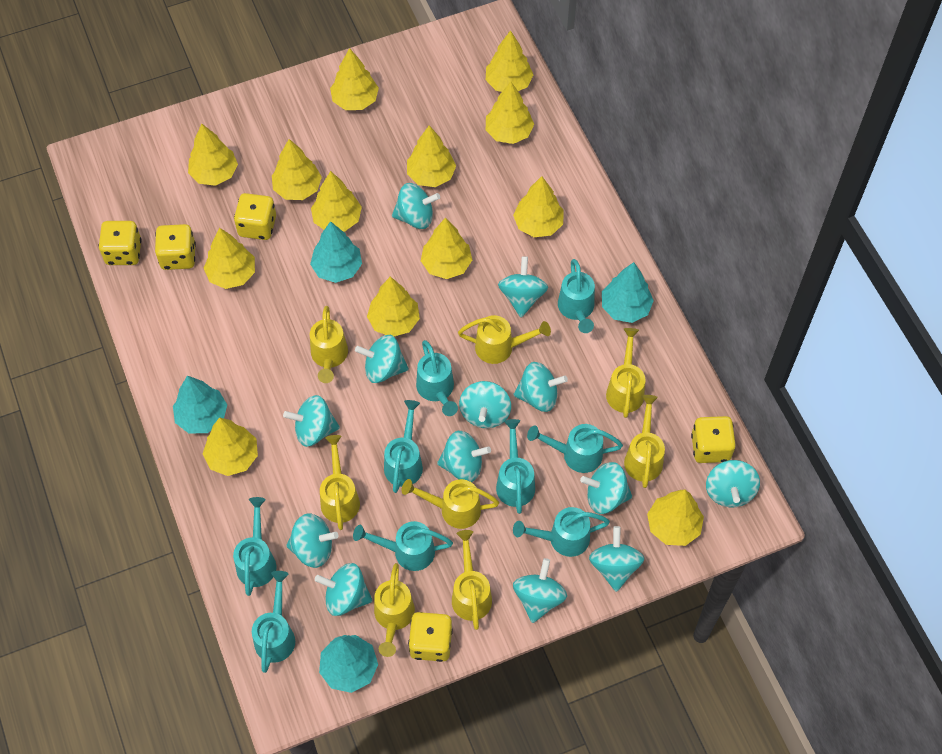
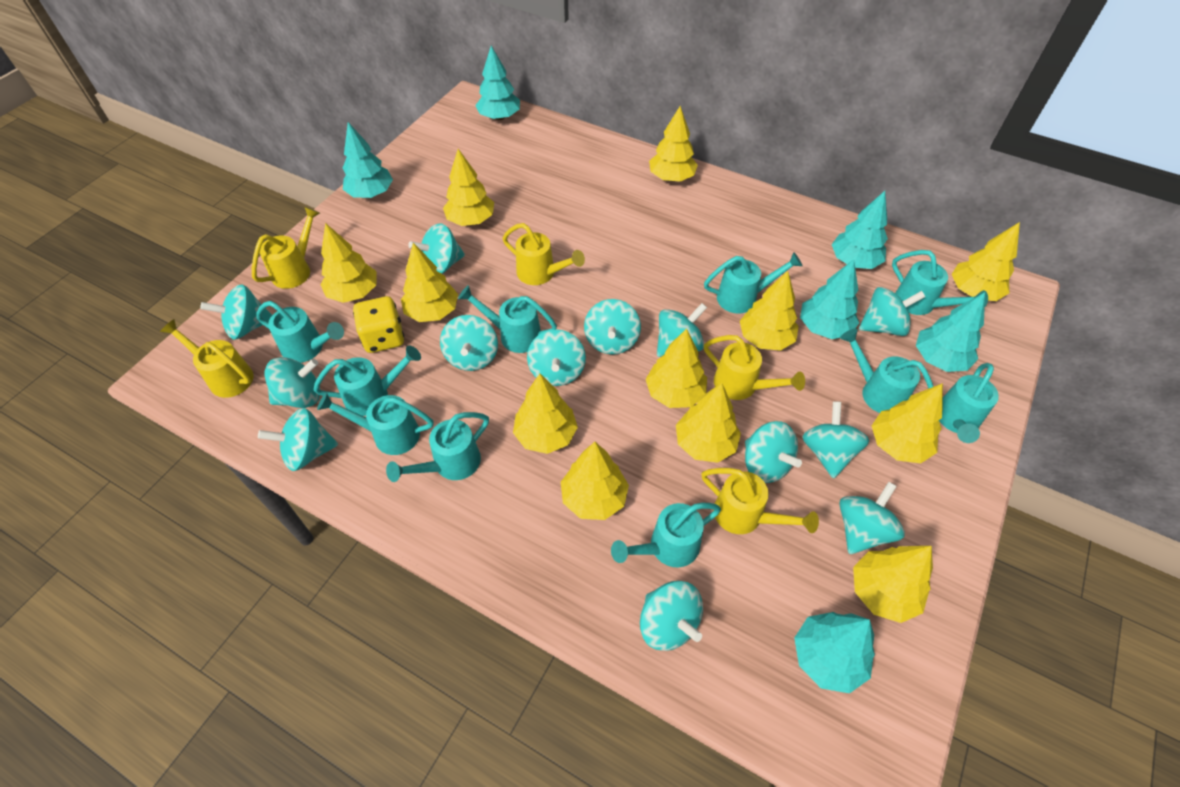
turquoise tree: 4 -> 6
turquoise watering can: 9 -> 10
yellow dice: 5 -> 1
yellow tree: 13 -> 12
yellow watering can: 8 -> 5

